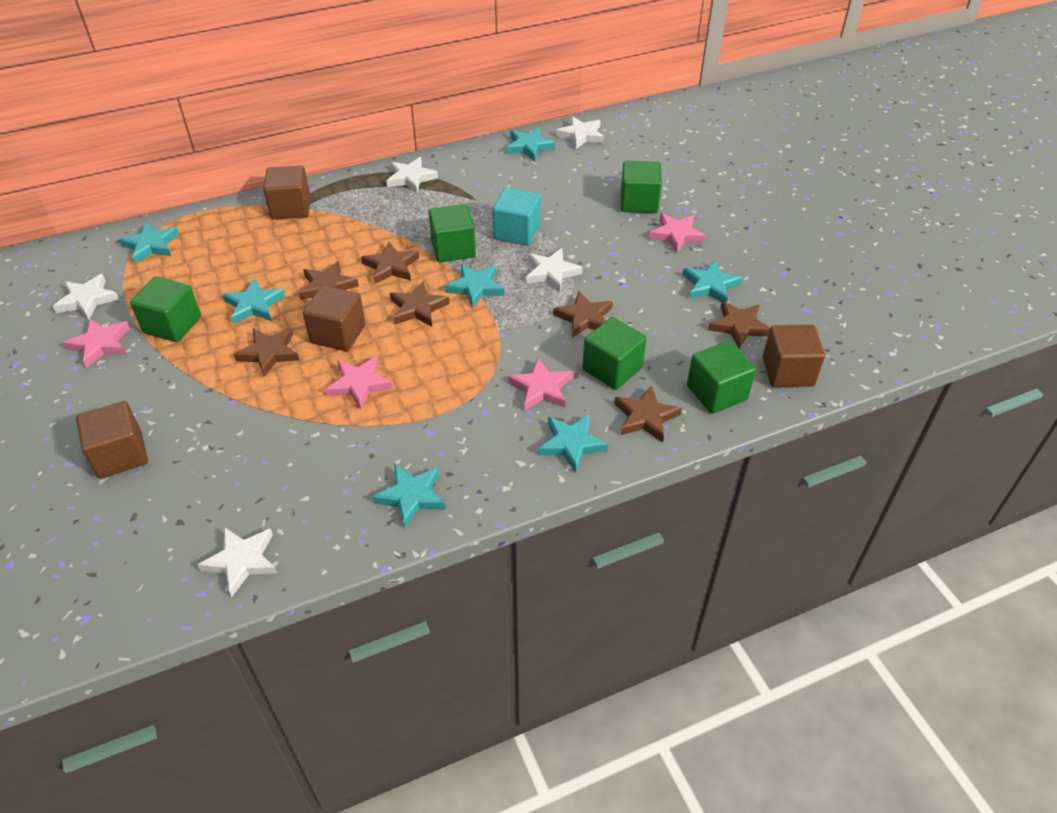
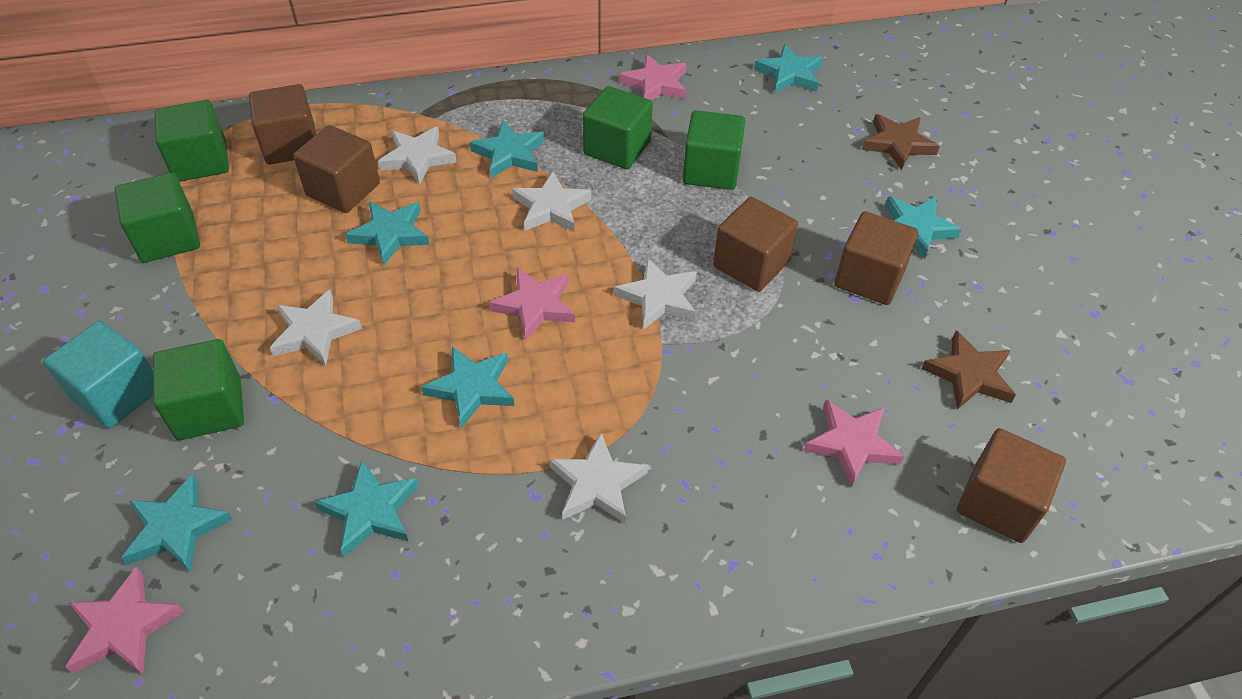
brown cube: 4 -> 5
brown star: 7 -> 2

